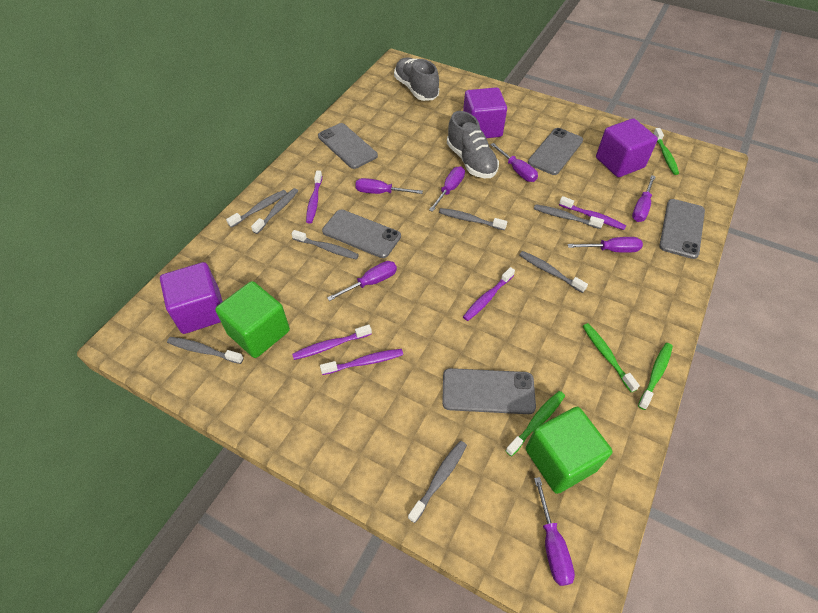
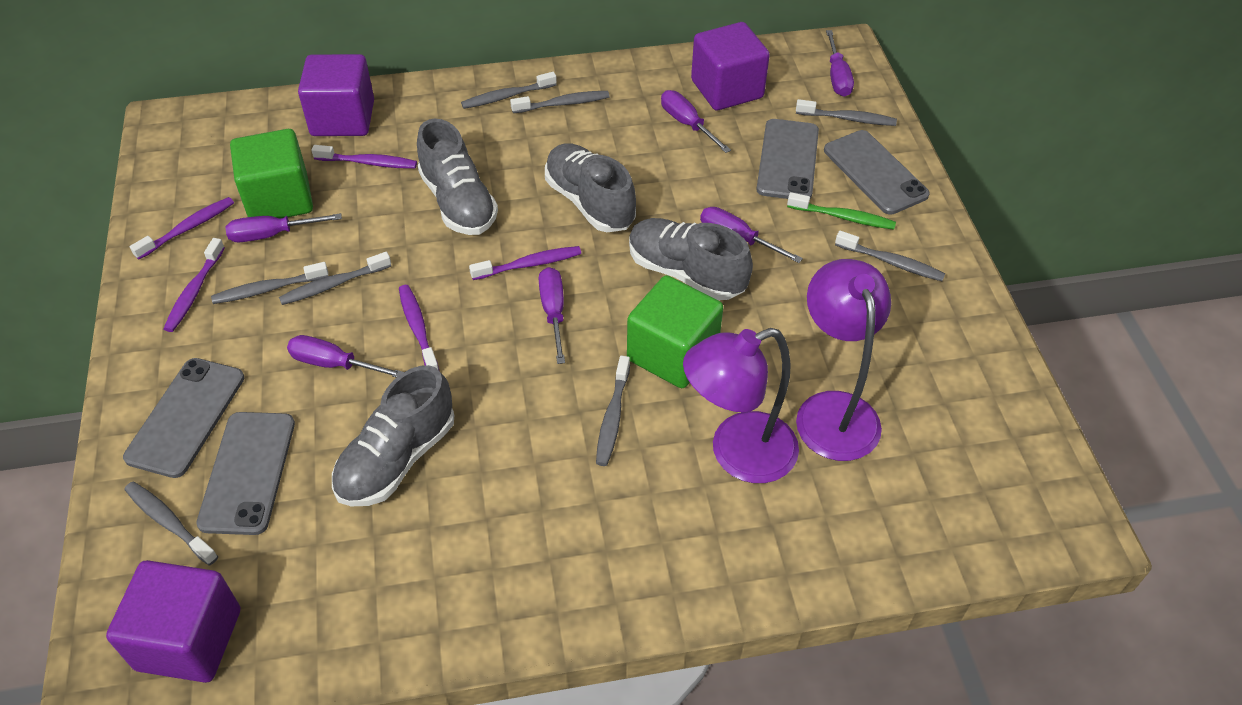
green toothbrush: 4 -> 1
grey phone: 5 -> 4
grey shoe: 2 -> 4
purple lamp: 0 -> 2
purple screwdriver: 7 -> 6

